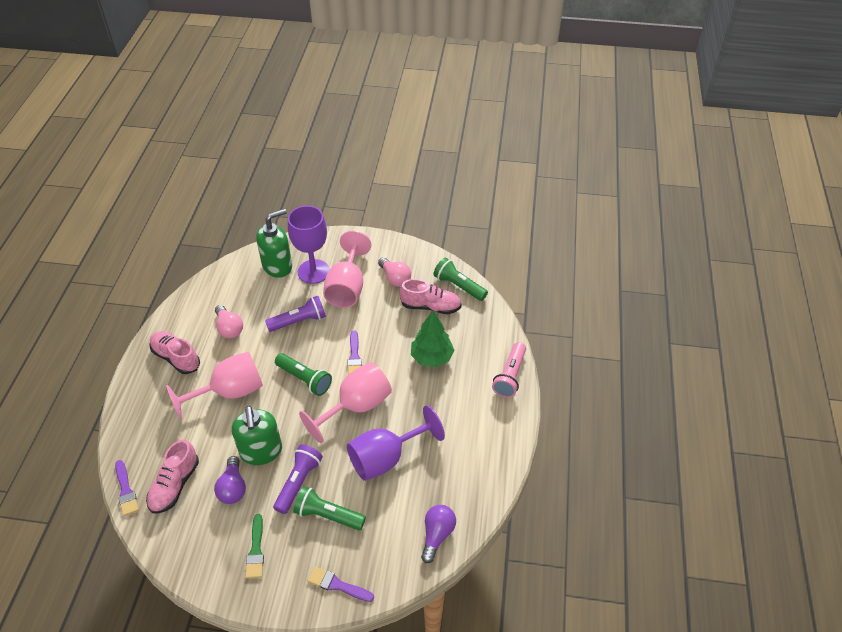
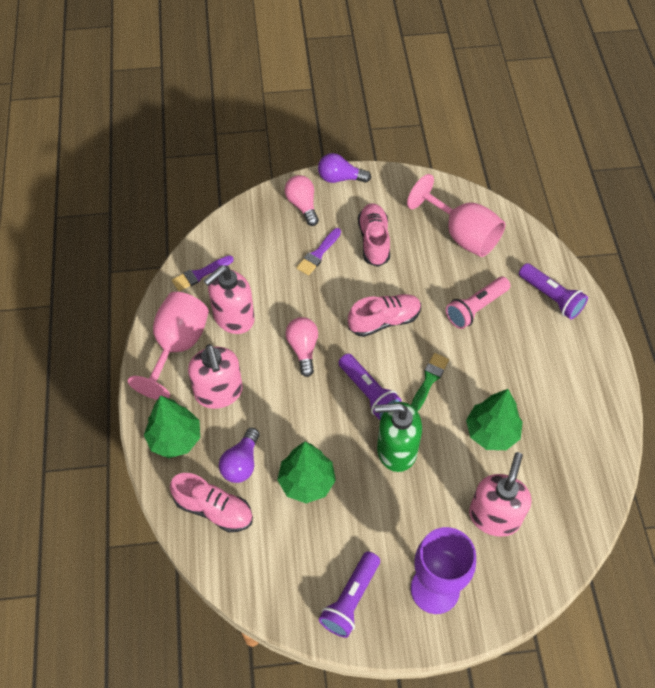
green flashlight: 3 -> 0
green soap dispenser: 2 -> 1
green tree: 1 -> 3
pink goblet: 3 -> 2
pink soap dispenser: 0 -> 3
purple brush: 3 -> 2
purple flashlight: 2 -> 3
purple goblet: 2 -> 1

